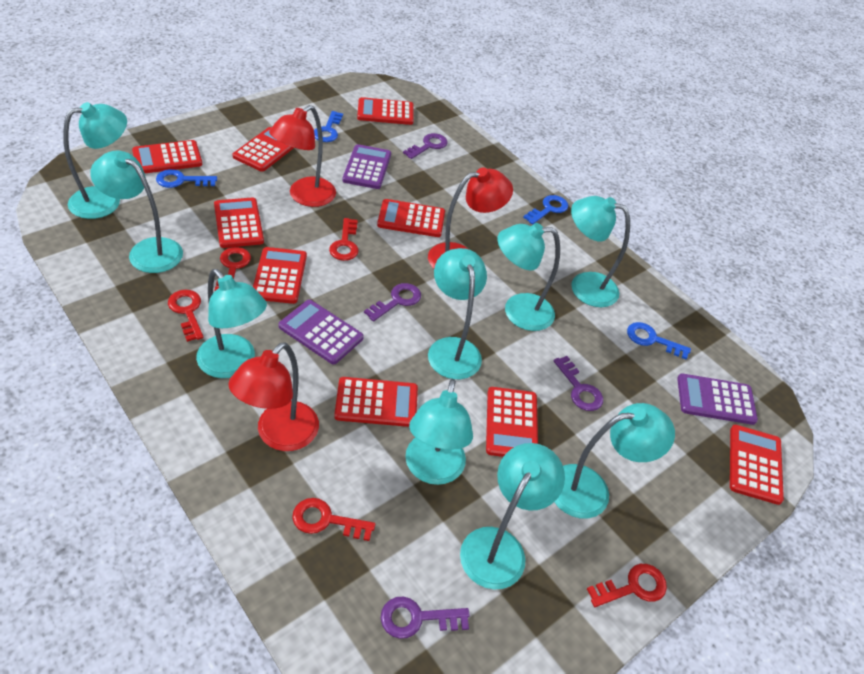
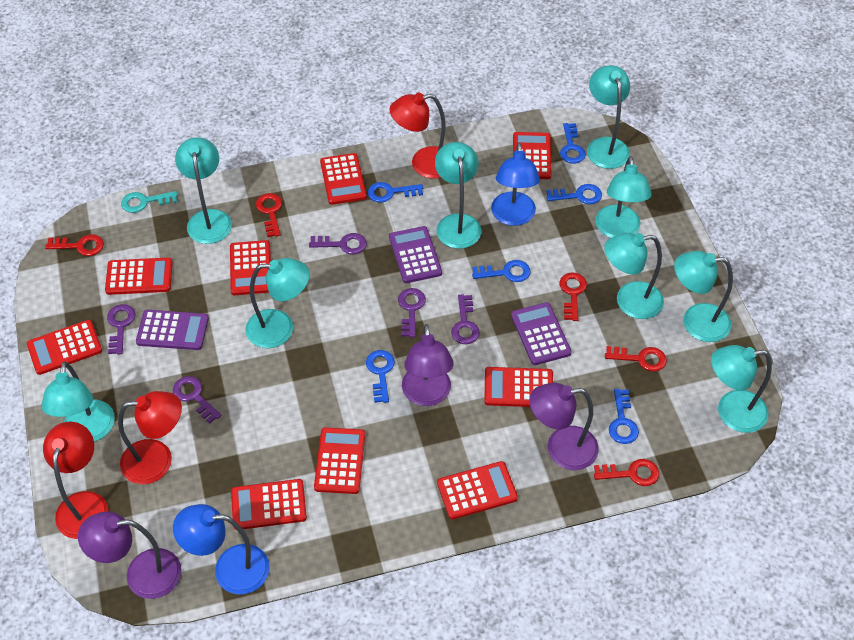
blue key: 4 -> 6
blue lamp: 0 -> 2
purple key: 4 -> 5
purple lamp: 0 -> 3
turquoise key: 0 -> 1

